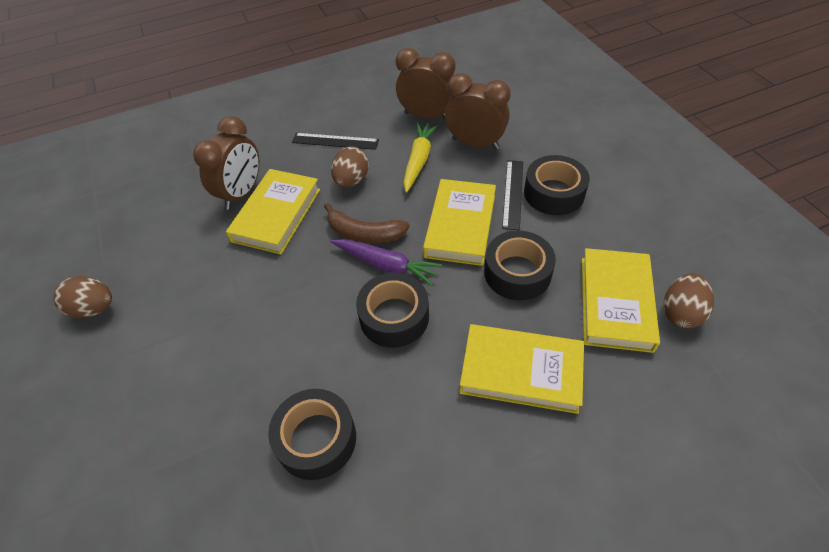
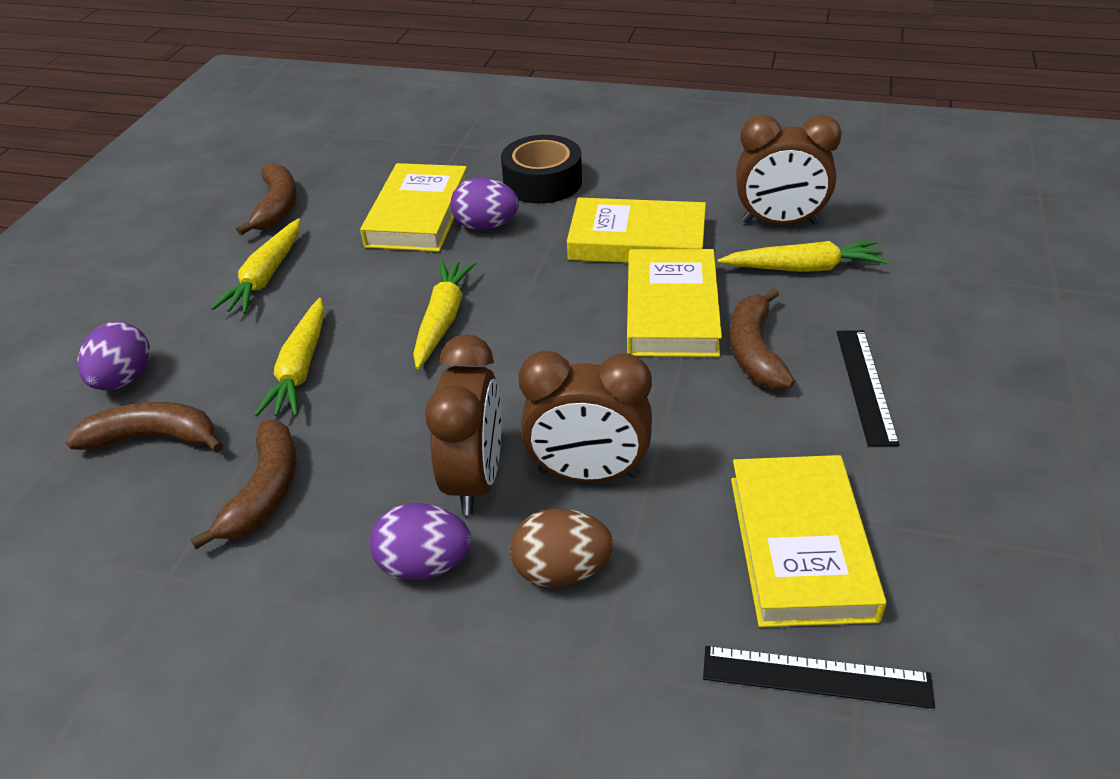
black tape: 4 -> 1
brown banana: 1 -> 4
brown egg: 3 -> 1
purple carrot: 1 -> 0
purple egg: 0 -> 3
yellow carrot: 1 -> 4

